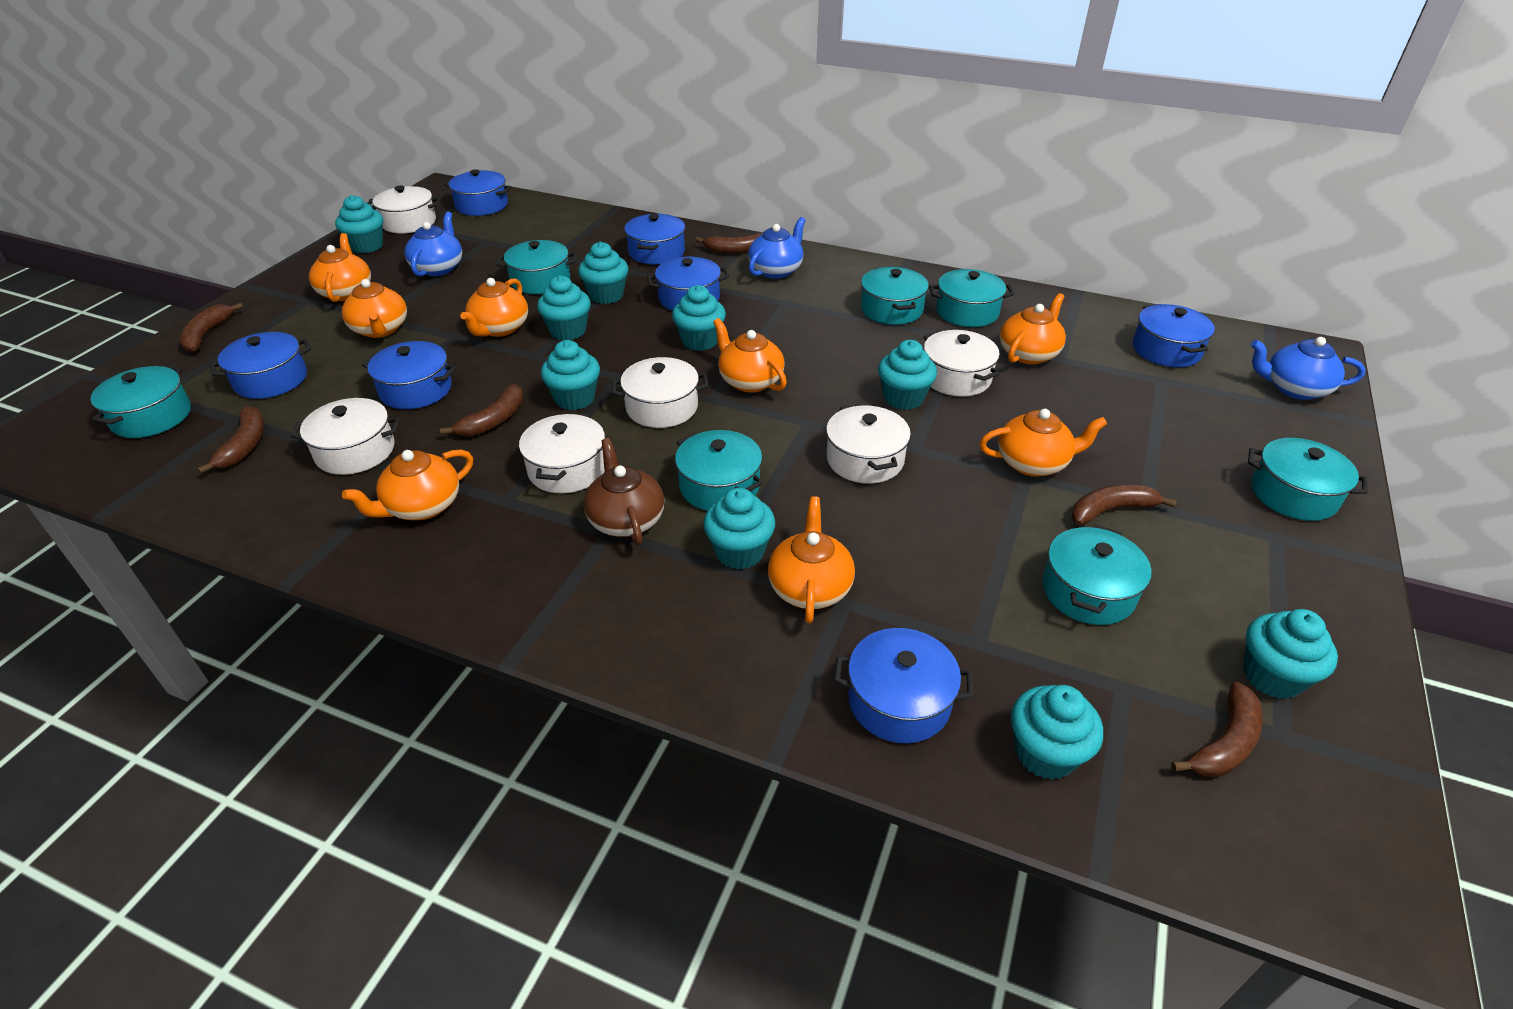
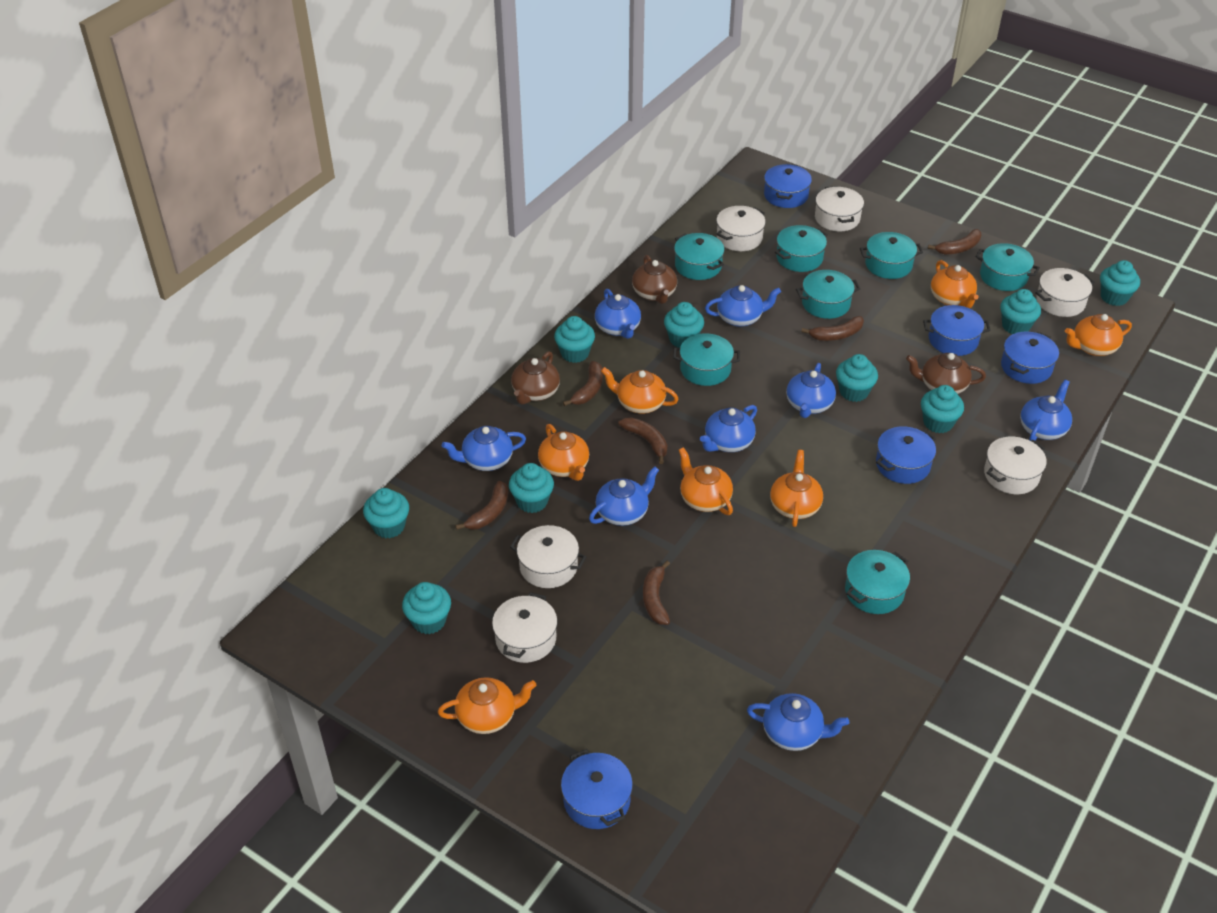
blue pot: 7 -> 5
blue teapot: 3 -> 8
brown teapot: 1 -> 3
orange teapot: 8 -> 7

